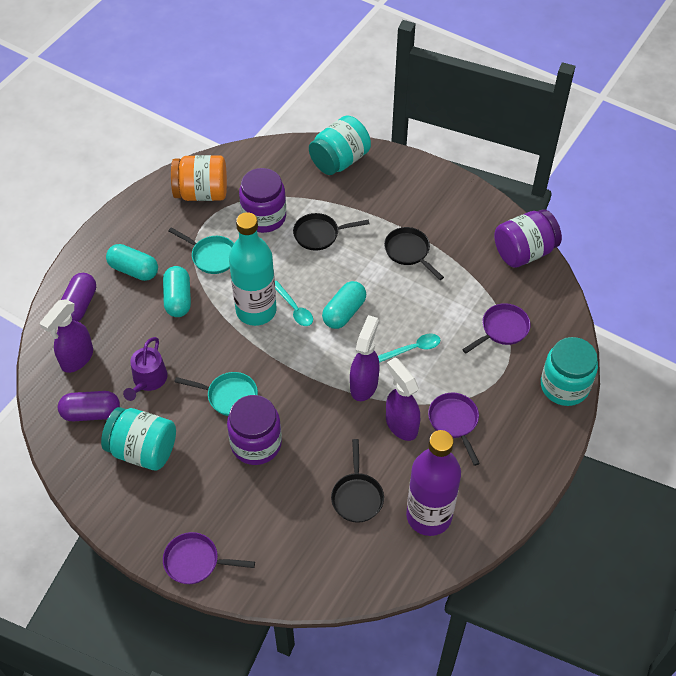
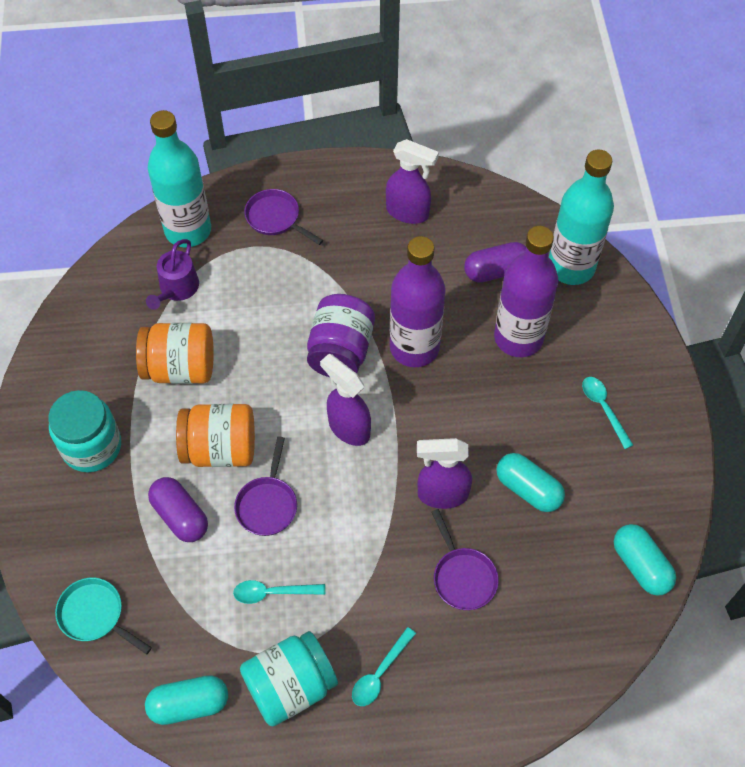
black pan: 3 -> 0
orange jar: 1 -> 2
purple bottle: 1 -> 2
purple jar: 3 -> 1
turquoise bottle: 1 -> 2
turquoise jar: 3 -> 2
turquoise pan: 2 -> 1
turquoise spoon: 2 -> 3

